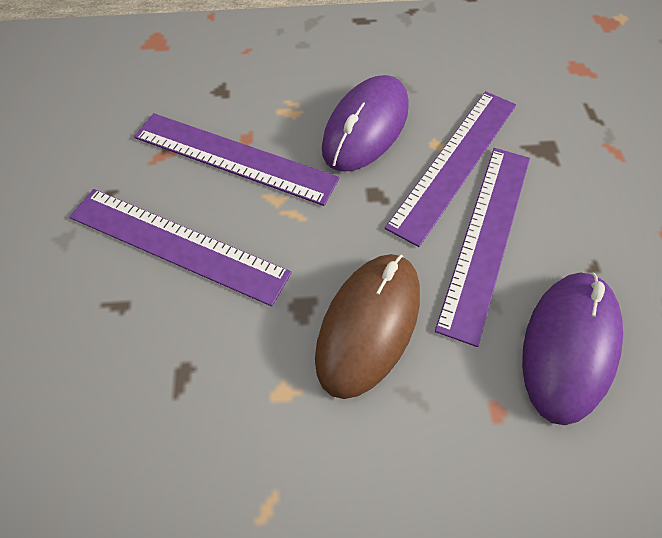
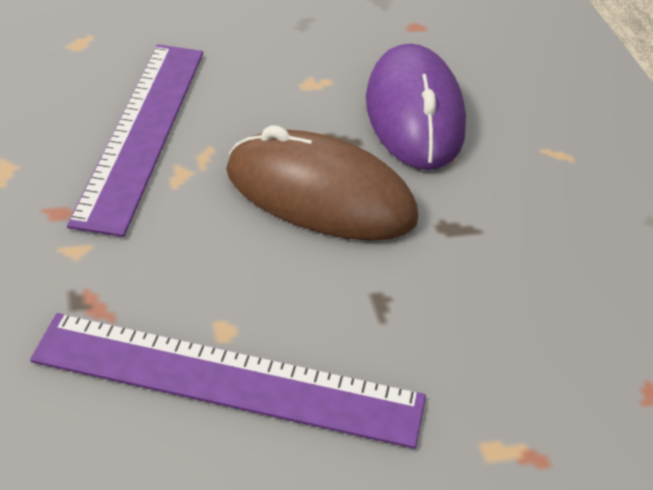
purple mouse: 2 -> 1
purple ruler: 4 -> 2

